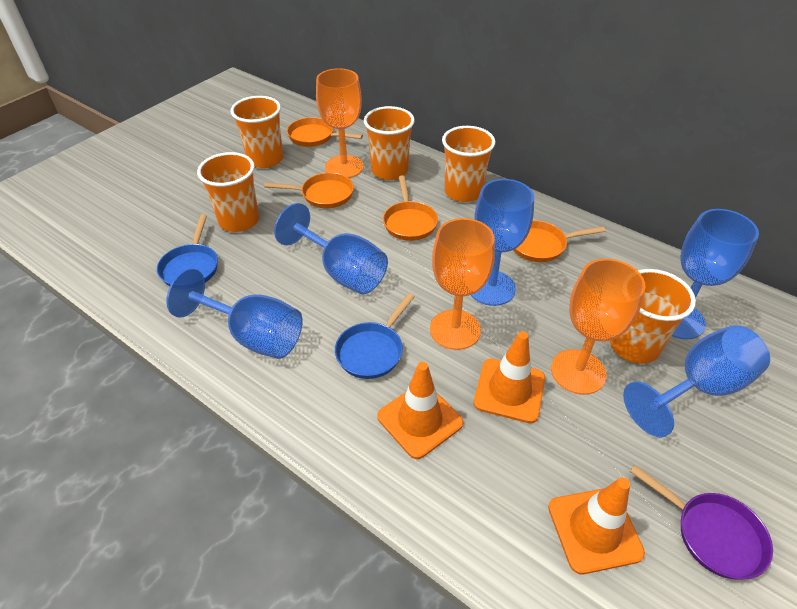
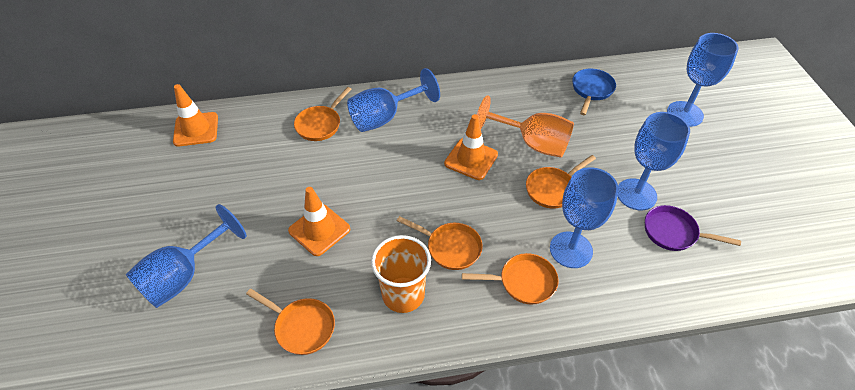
blue pan: 2 -> 1
orange cup: 5 -> 1
orange goblet: 3 -> 1
orange pan: 4 -> 5

